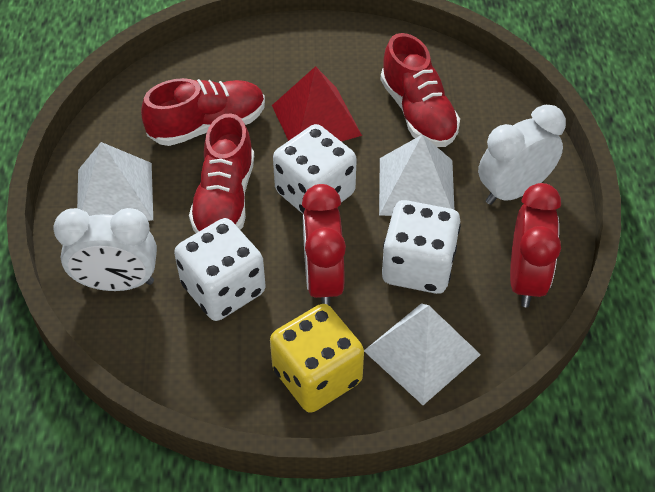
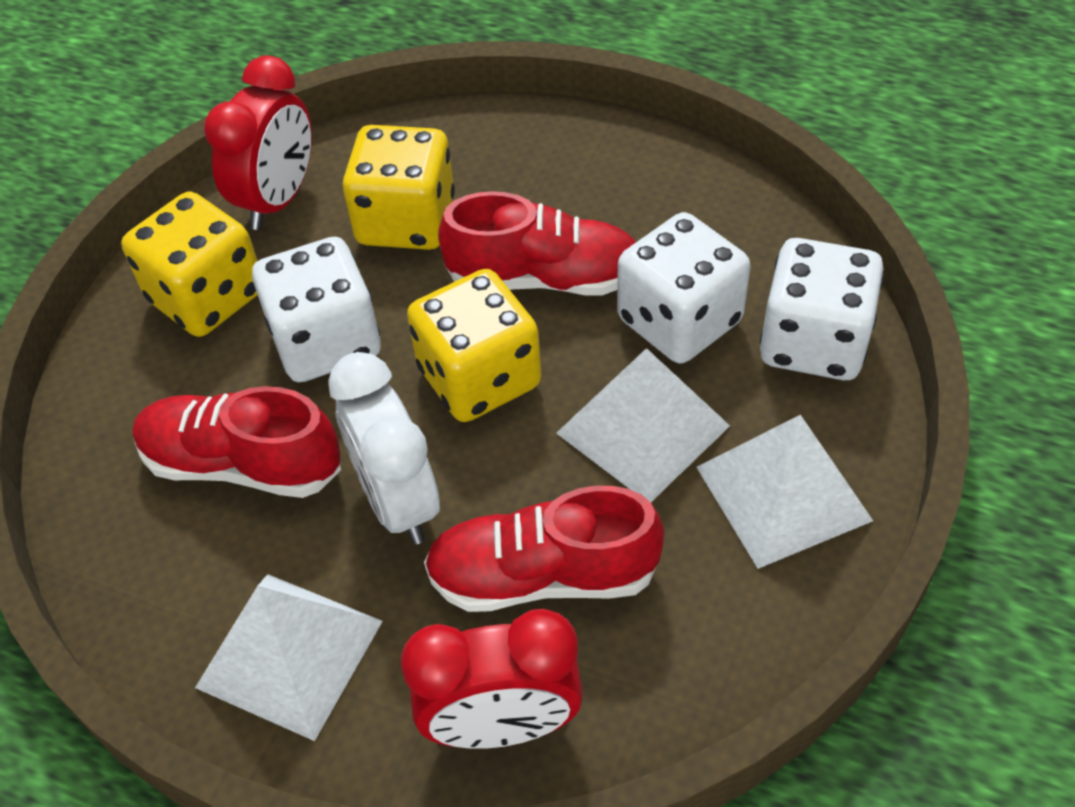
red pyramid: 1 -> 0
white clock: 2 -> 1
yellow dice: 1 -> 3

